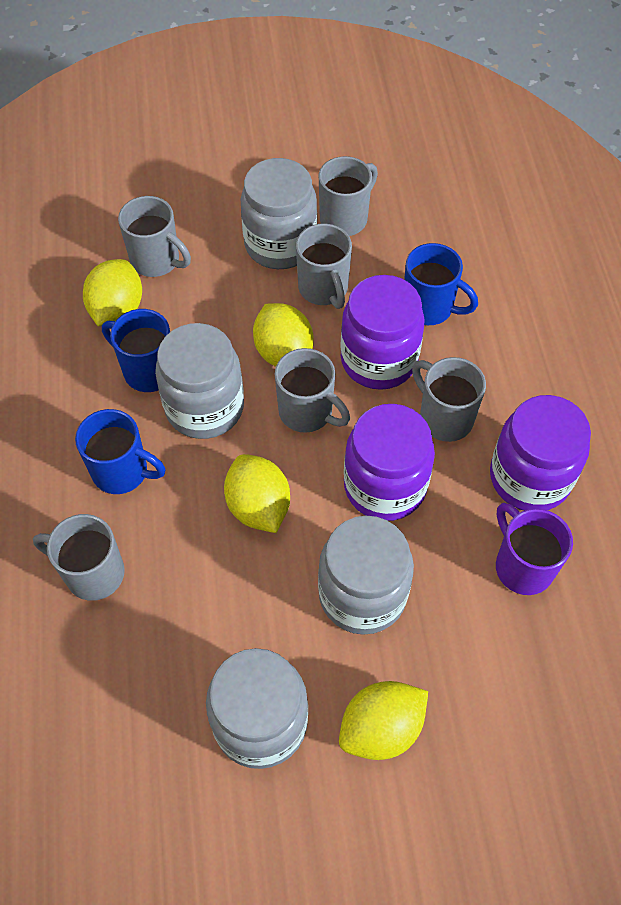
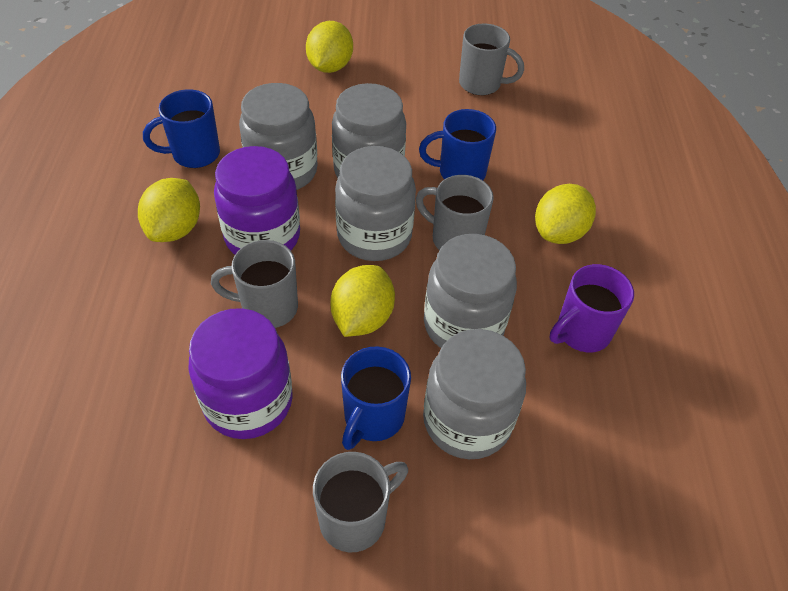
grey jar: 4 -> 5
grey mug: 6 -> 4
purple jar: 3 -> 2

